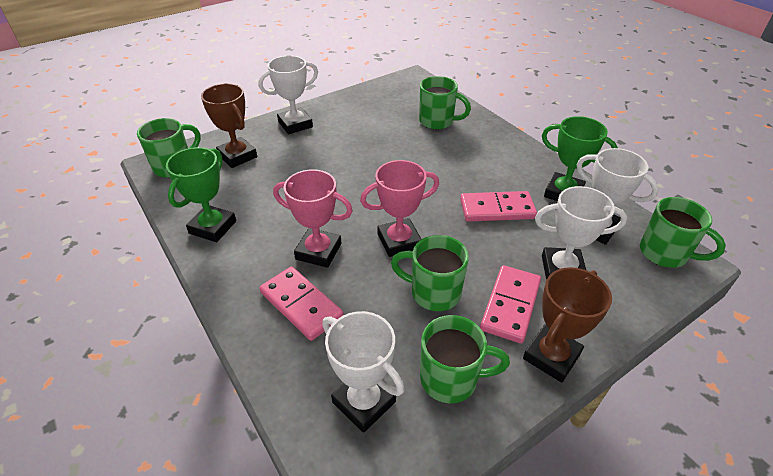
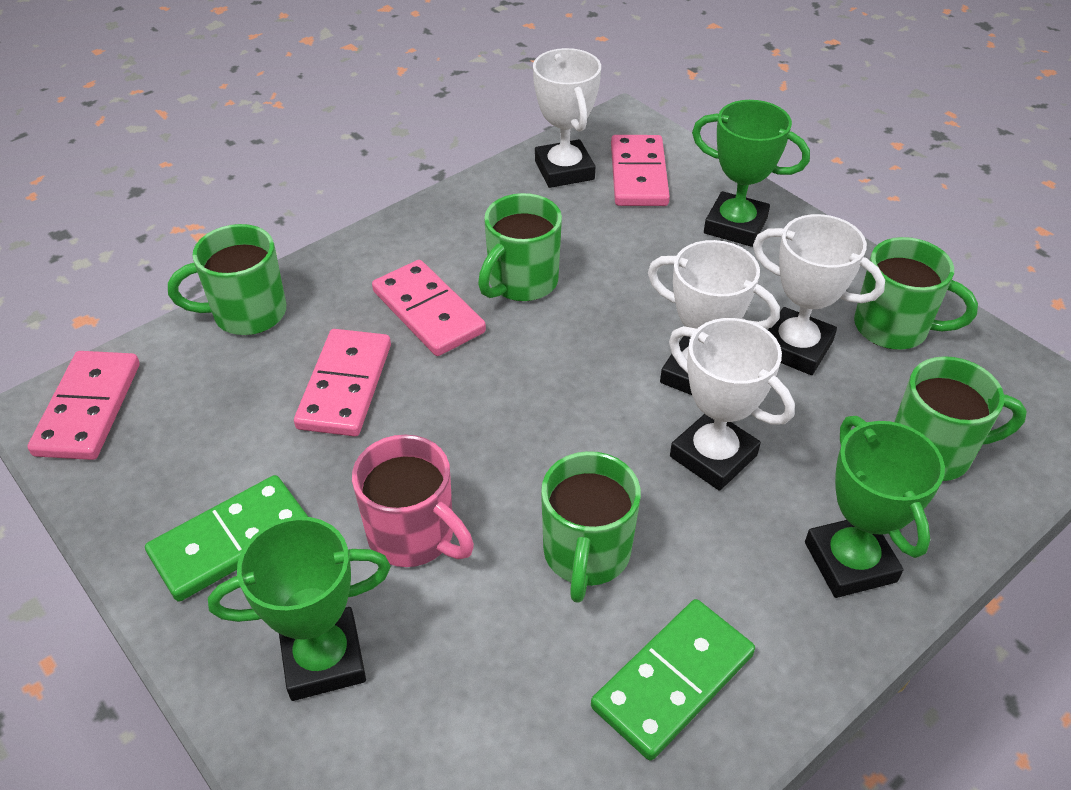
brown trophy: 2 -> 0
green domino: 0 -> 2
green trophy: 2 -> 3
pink domino: 3 -> 4
pink mug: 0 -> 1
pink trophy: 2 -> 0

